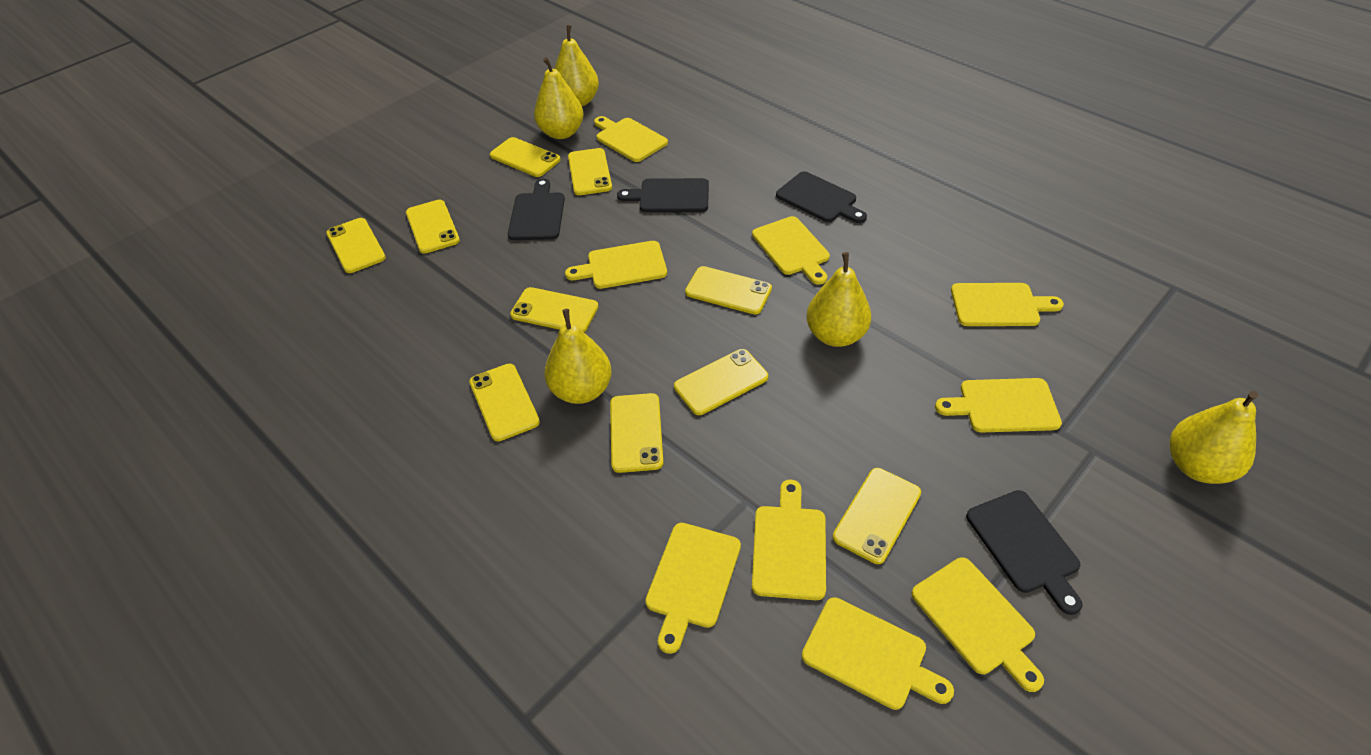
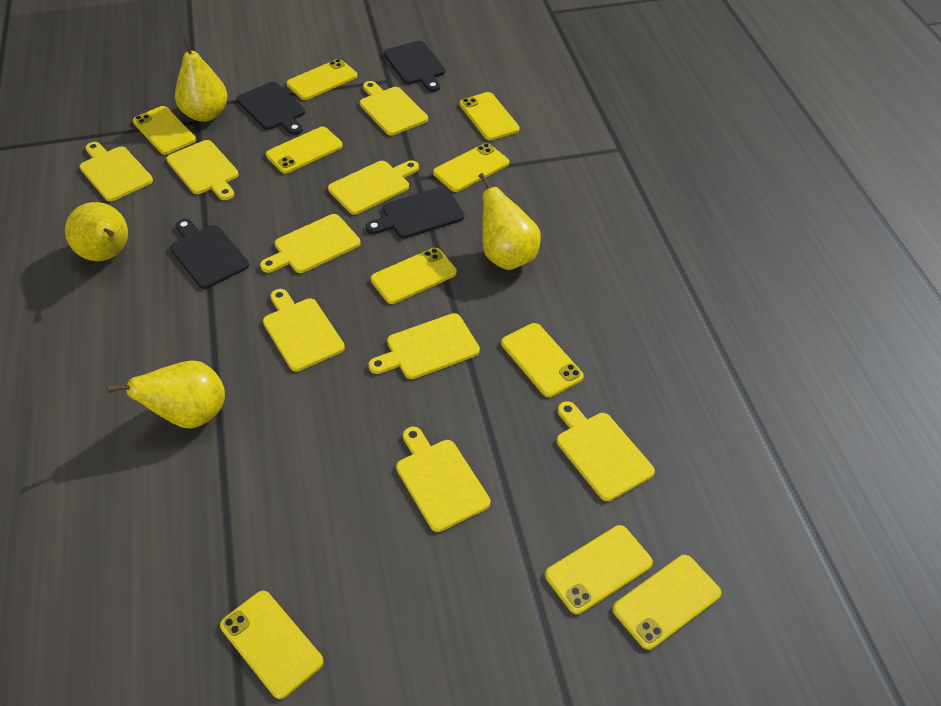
yellow pear: 5 -> 4

